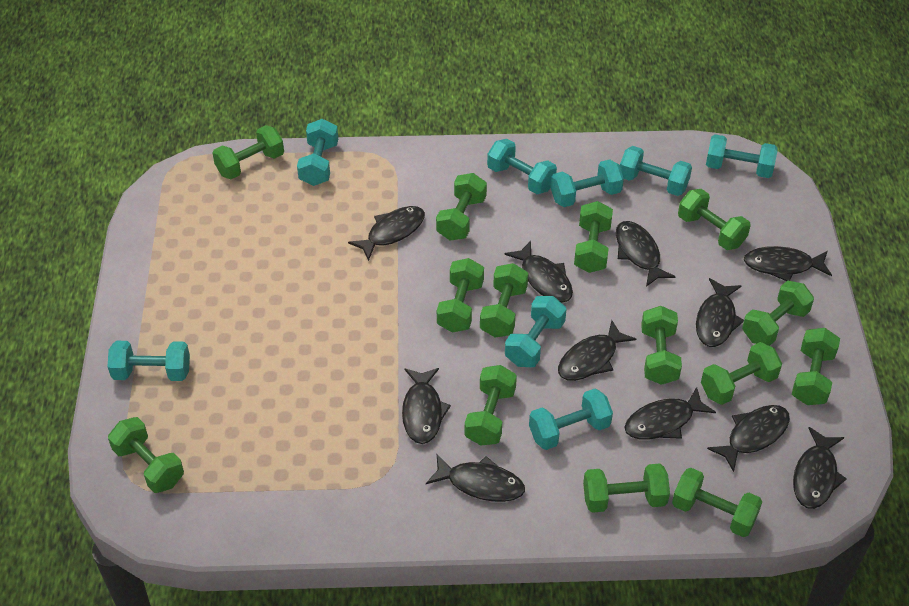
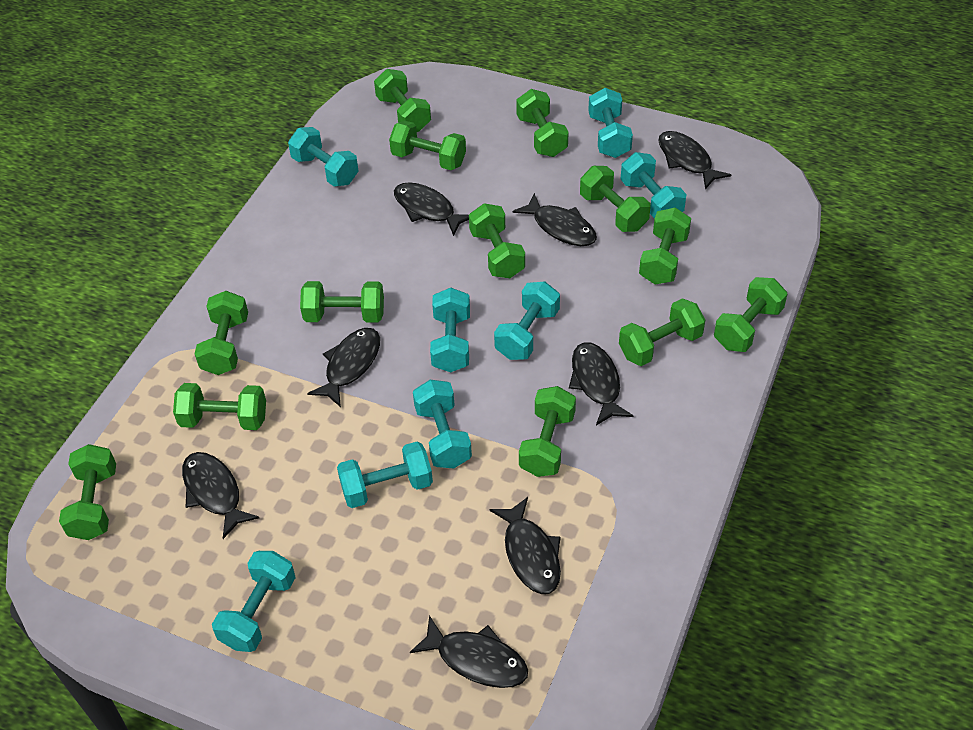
black fish: 11 -> 8
green dumbbell: 14 -> 13

